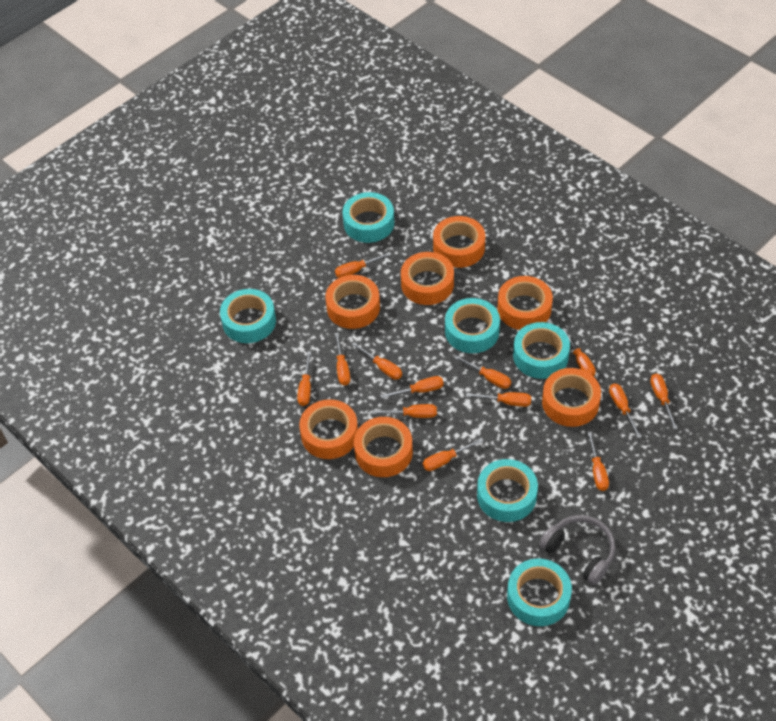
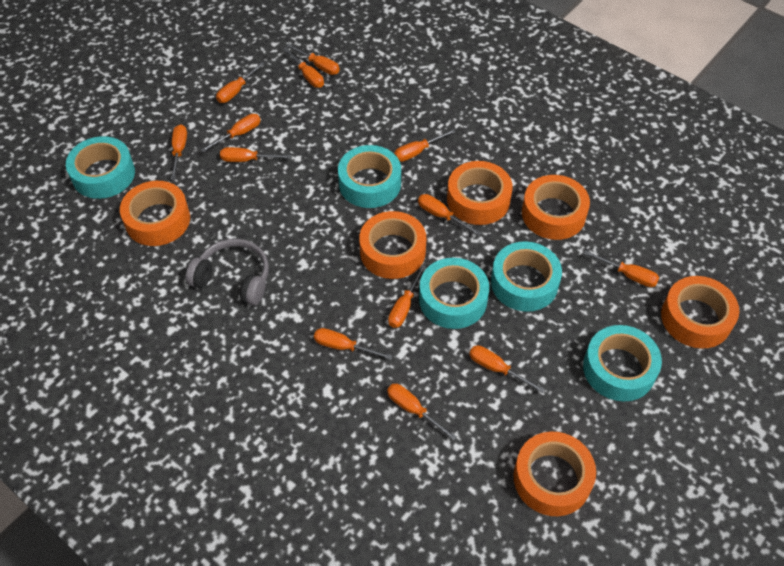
orange tape: 7 -> 6
turquoise tape: 6 -> 5

